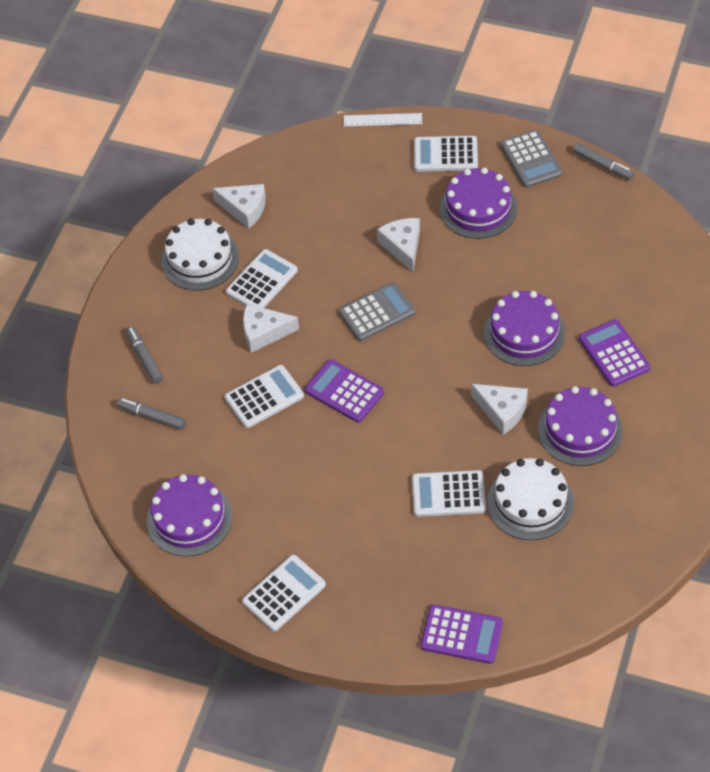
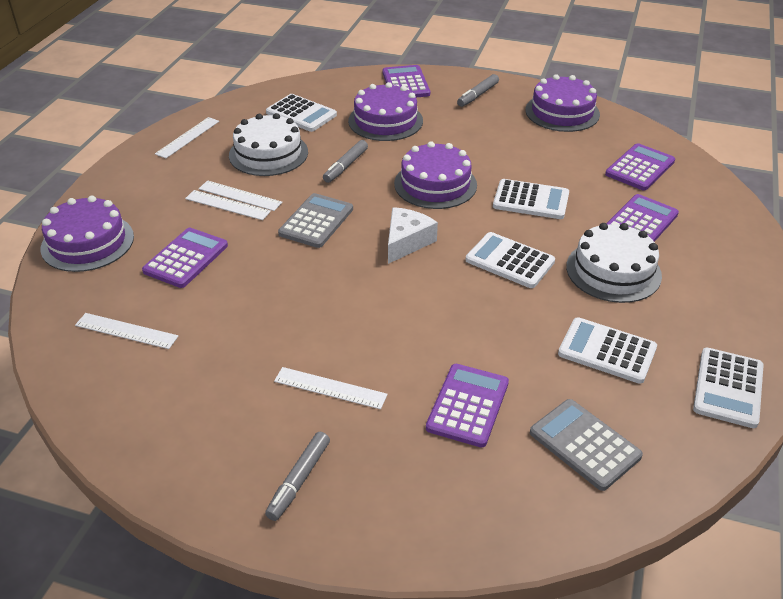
purple calculator: 3 -> 5
white cheese: 4 -> 1
white ruler: 1 -> 5

